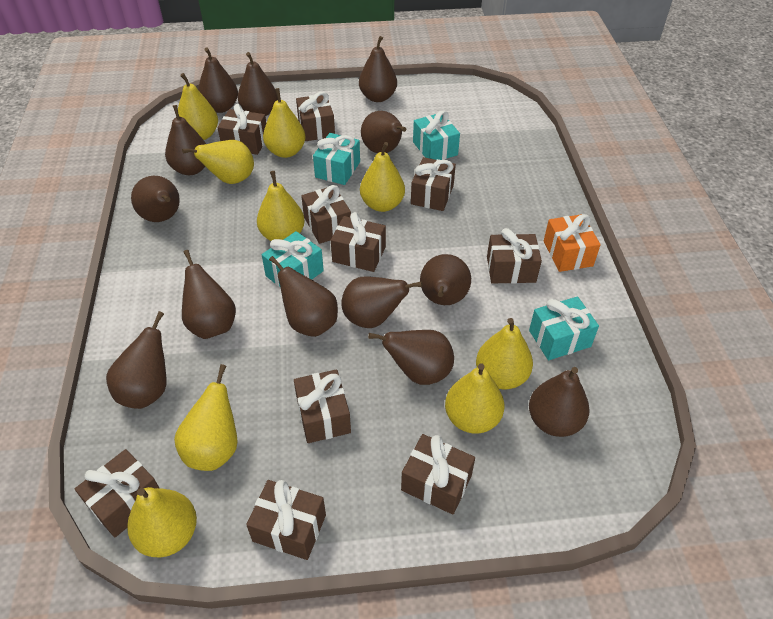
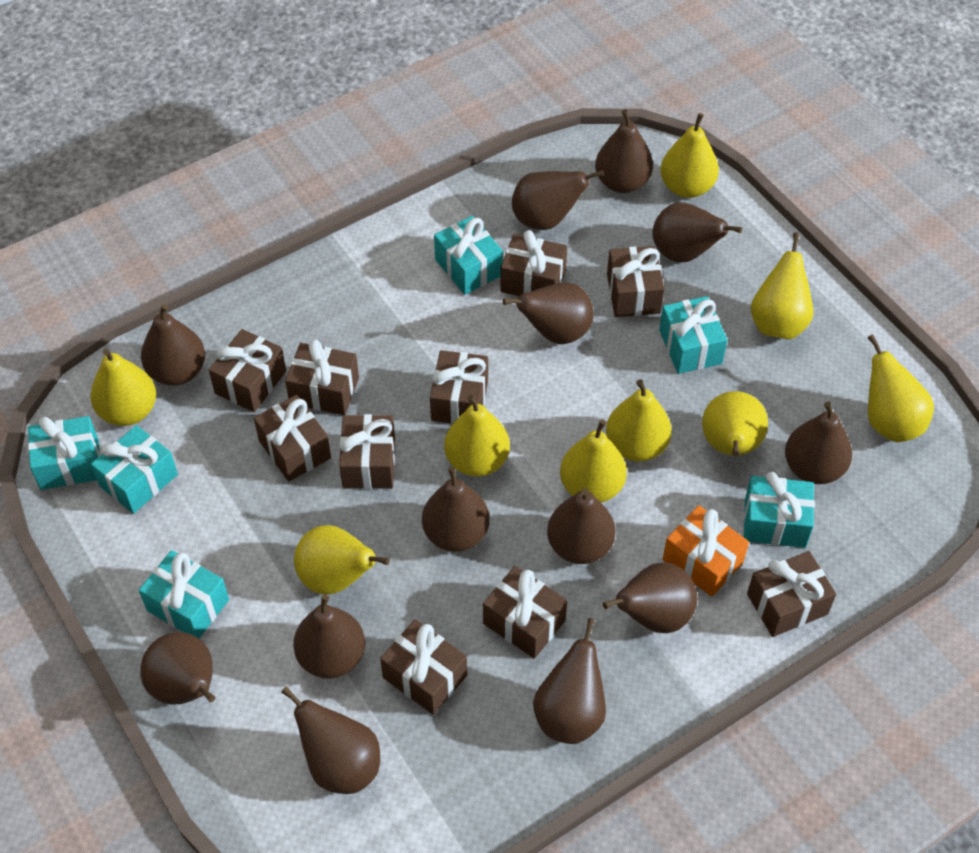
turquoise gift: 4 -> 6

